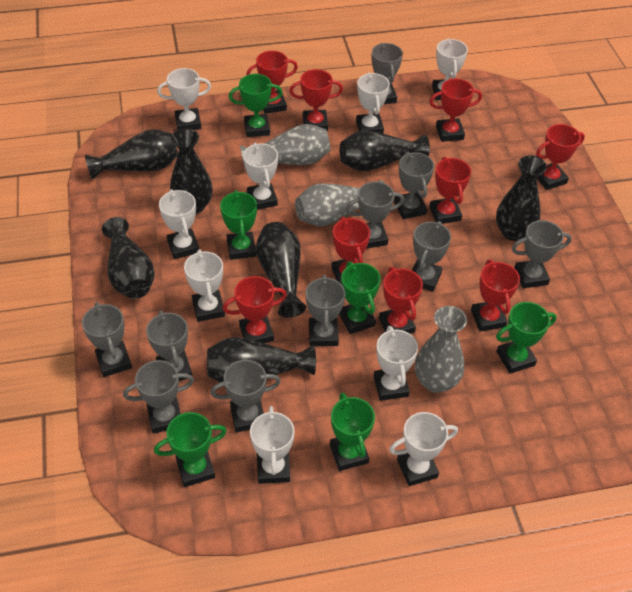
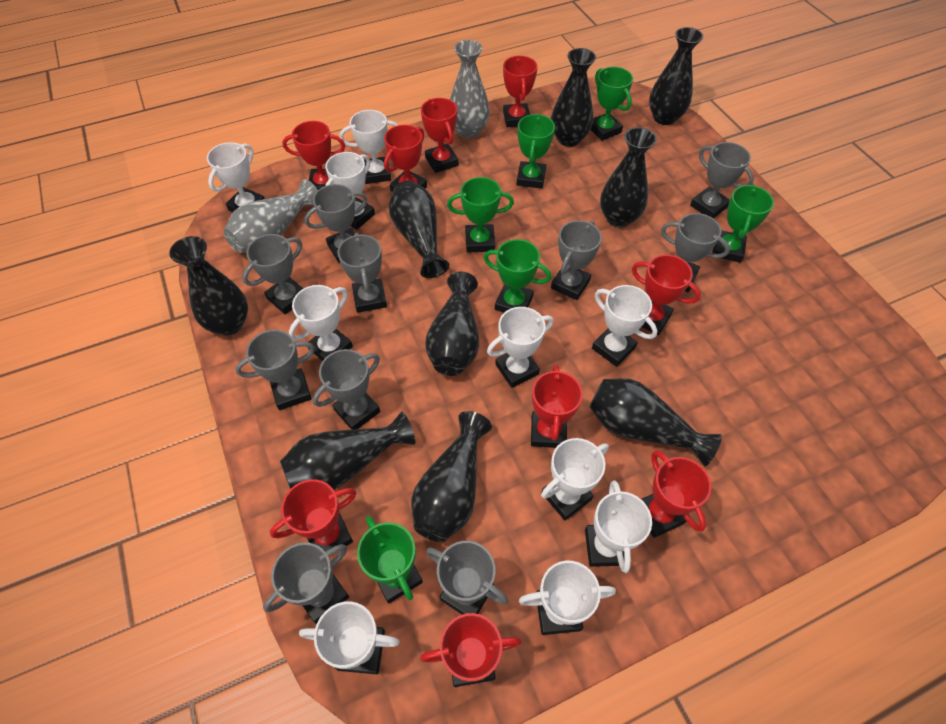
black vase: 7 -> 9
grey vase: 3 -> 2
white trophy: 9 -> 10

